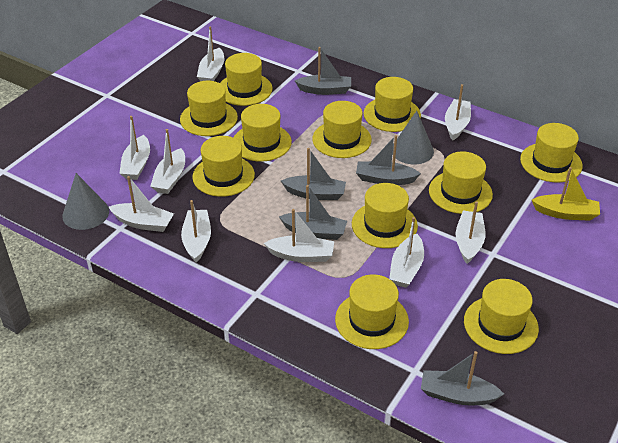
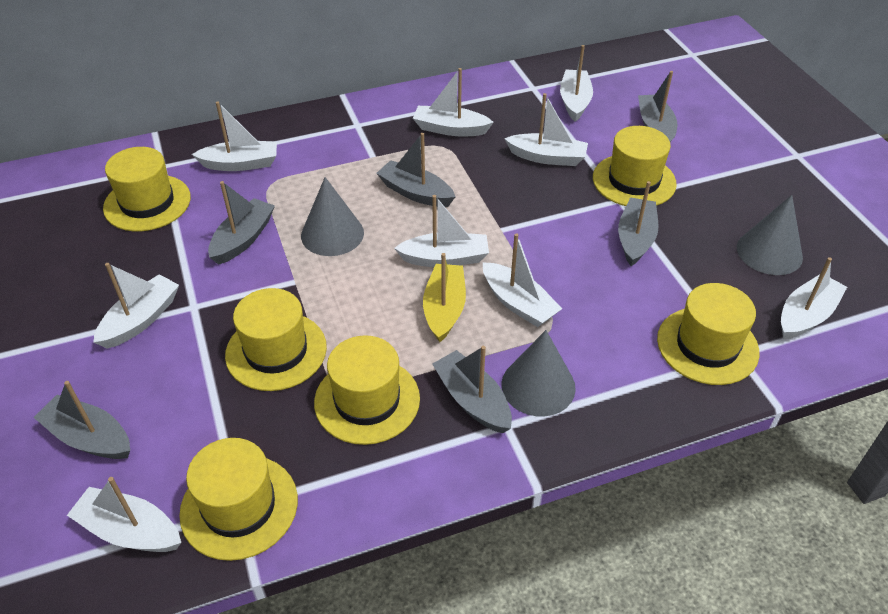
grey boat: 5 -> 6
grey cone: 2 -> 3
yellow hat: 11 -> 6

